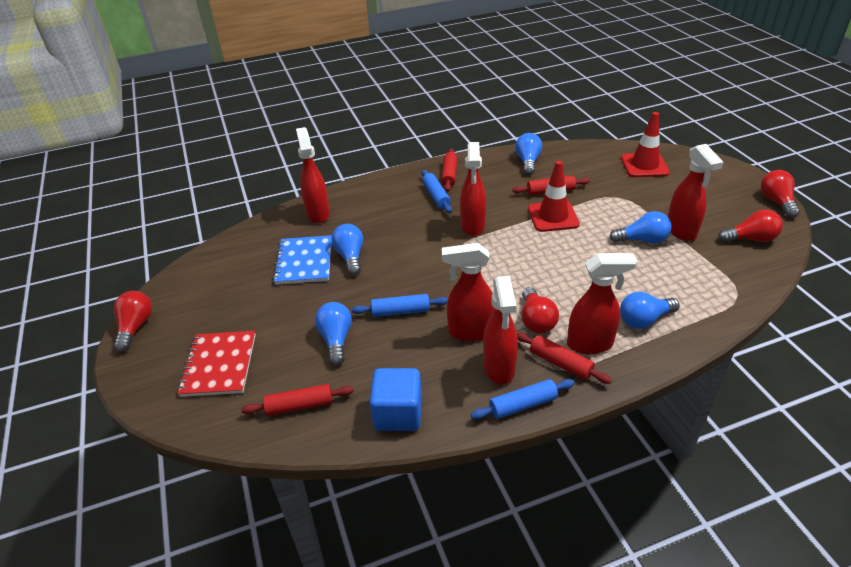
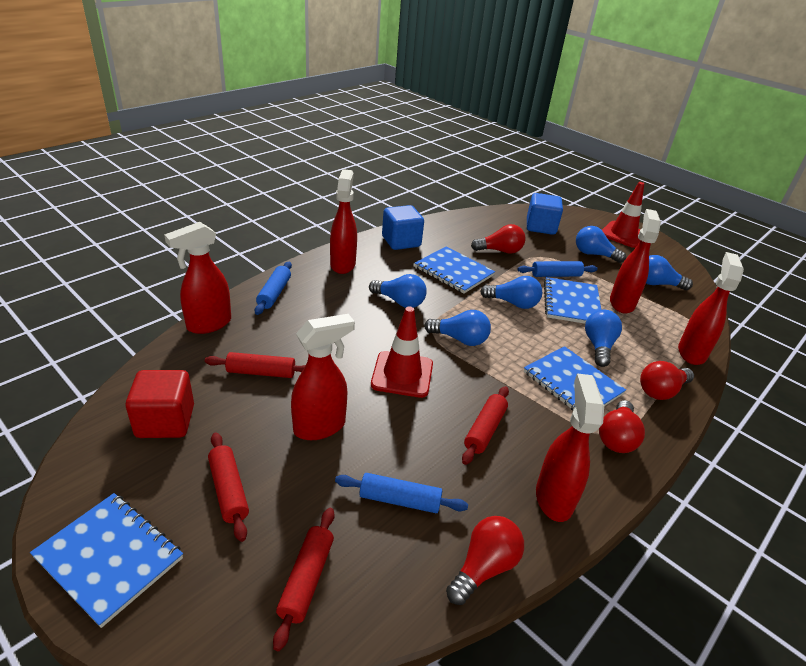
blue cube: 1 -> 2
blue light bulb: 5 -> 6
blue notebook: 1 -> 4
red cube: 0 -> 1
red notebook: 1 -> 0

